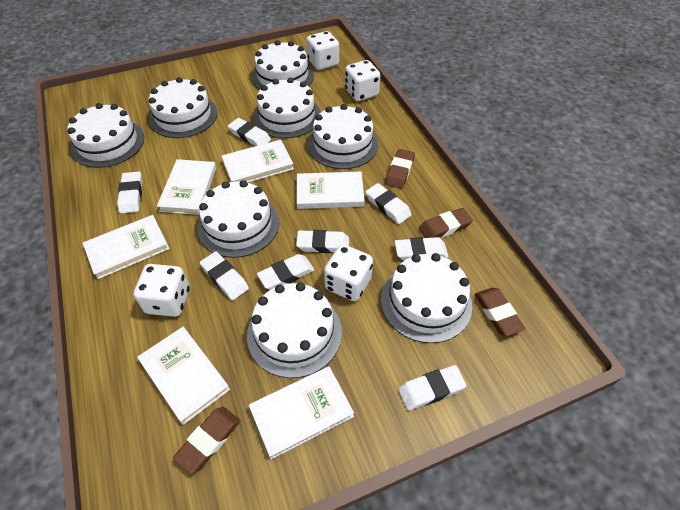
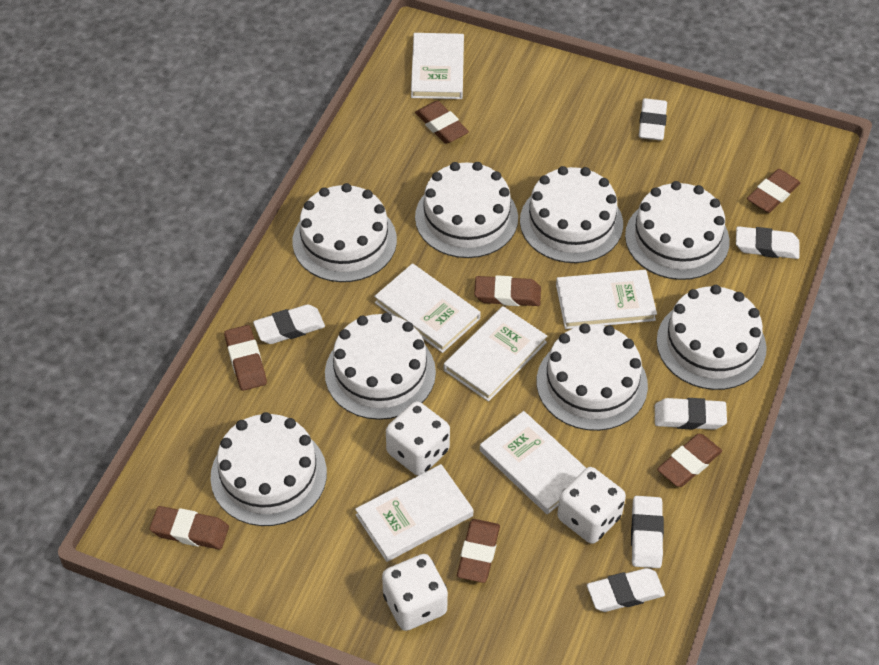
brown eraser: 4 -> 7
white dice: 4 -> 3
white eraser: 8 -> 6

